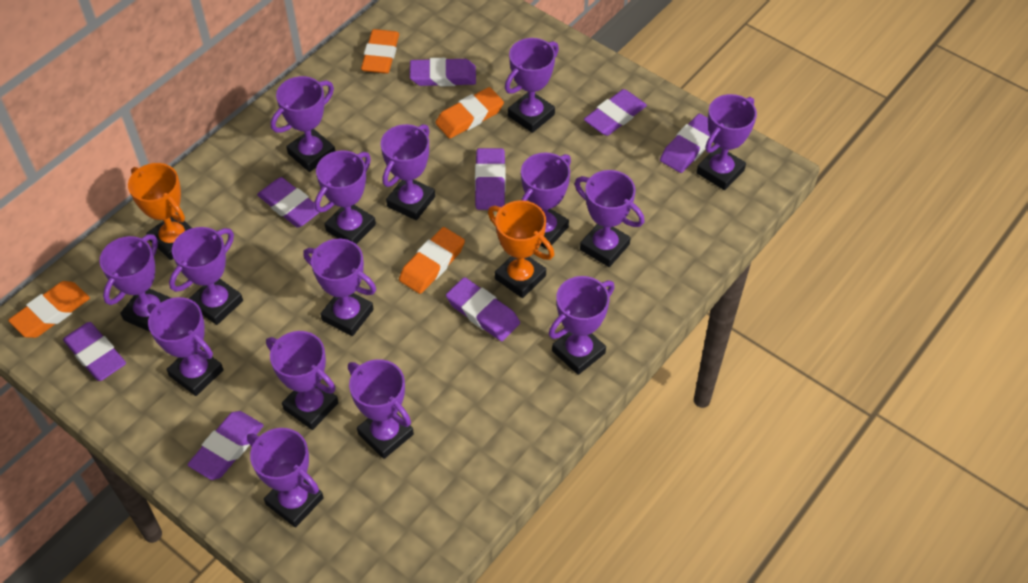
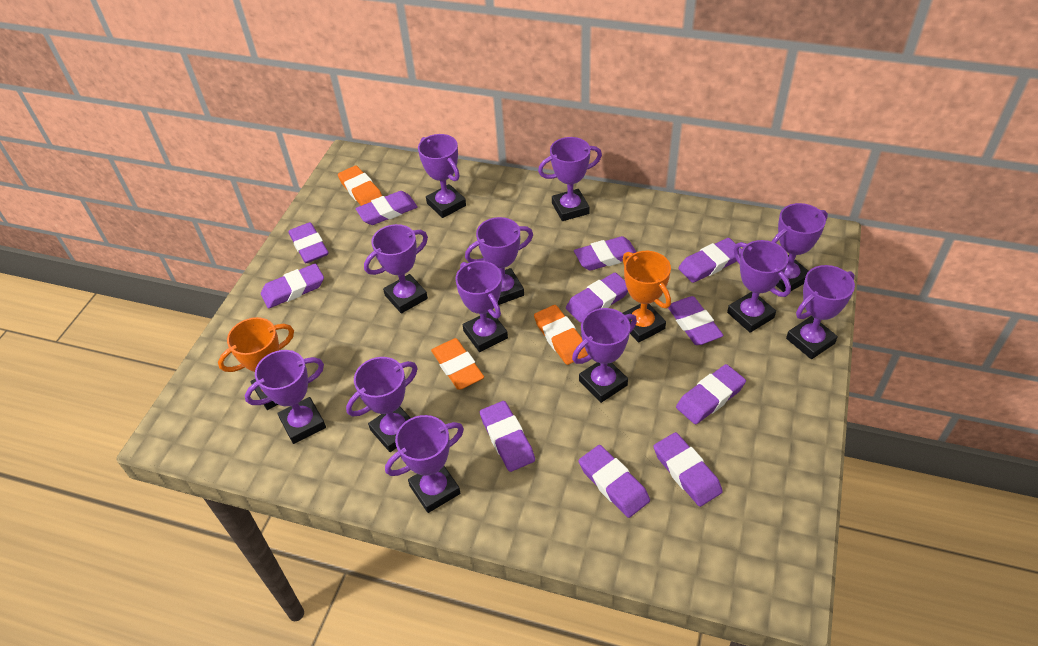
orange eraser: 4 -> 3
purple eraser: 8 -> 11
purple trophy: 15 -> 12

